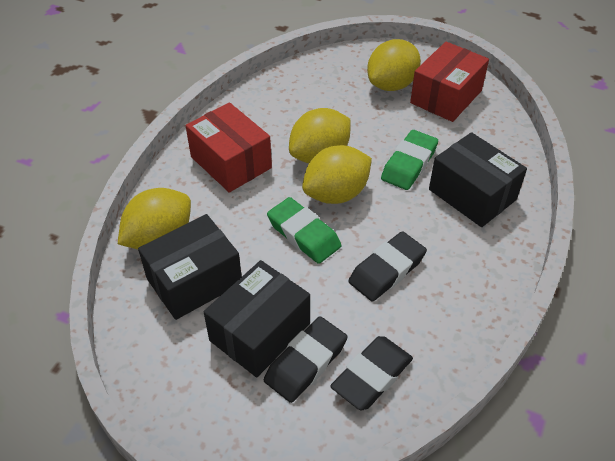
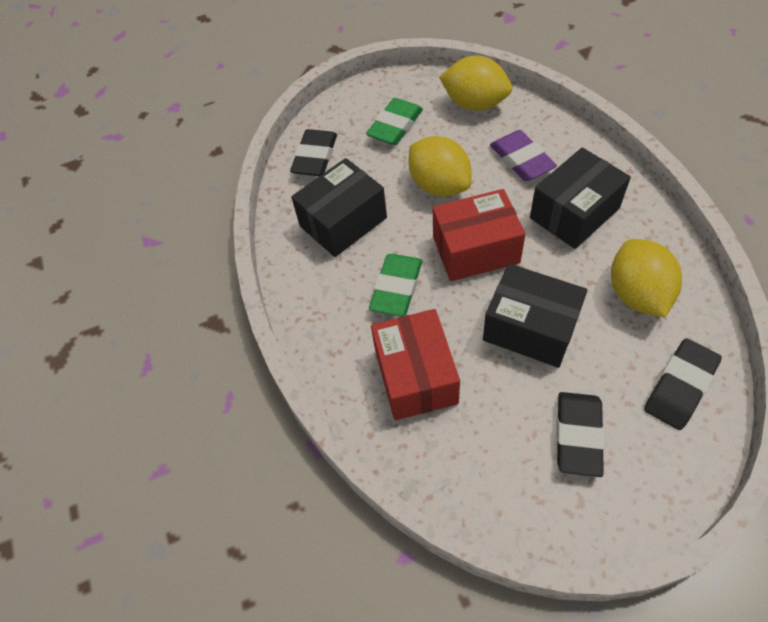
purple eraser: 0 -> 1
yellow lemon: 4 -> 3

